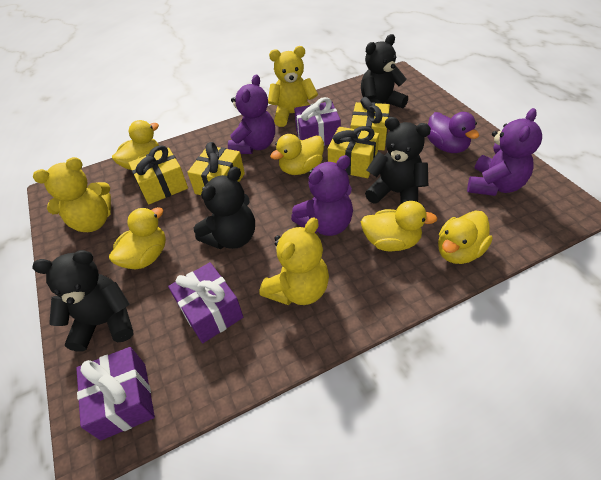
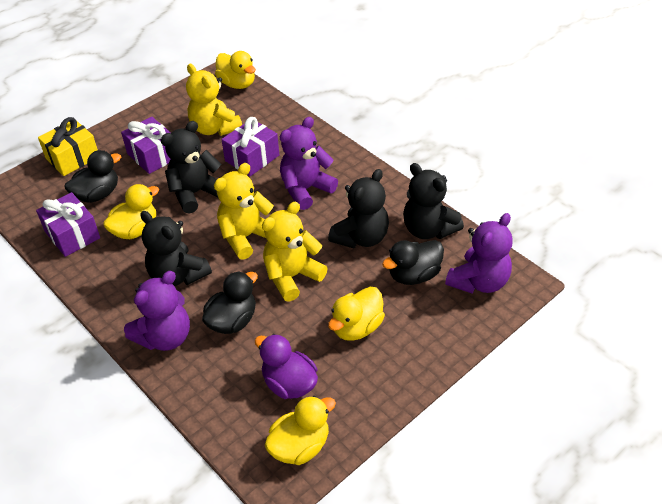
black duck: 0 -> 3
yellow duck: 5 -> 4
yellow gift: 4 -> 1

